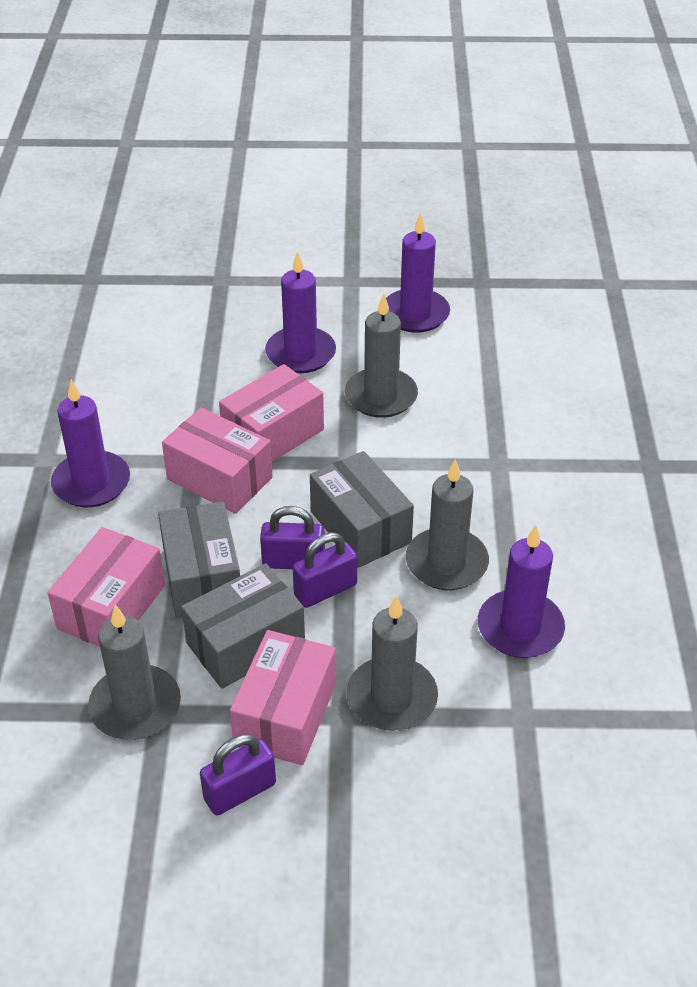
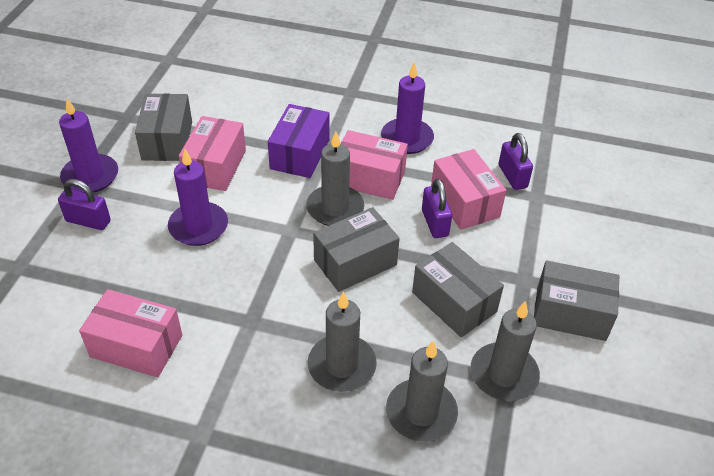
grey box: 3 -> 4
purple box: 0 -> 1
purple candle: 4 -> 3

